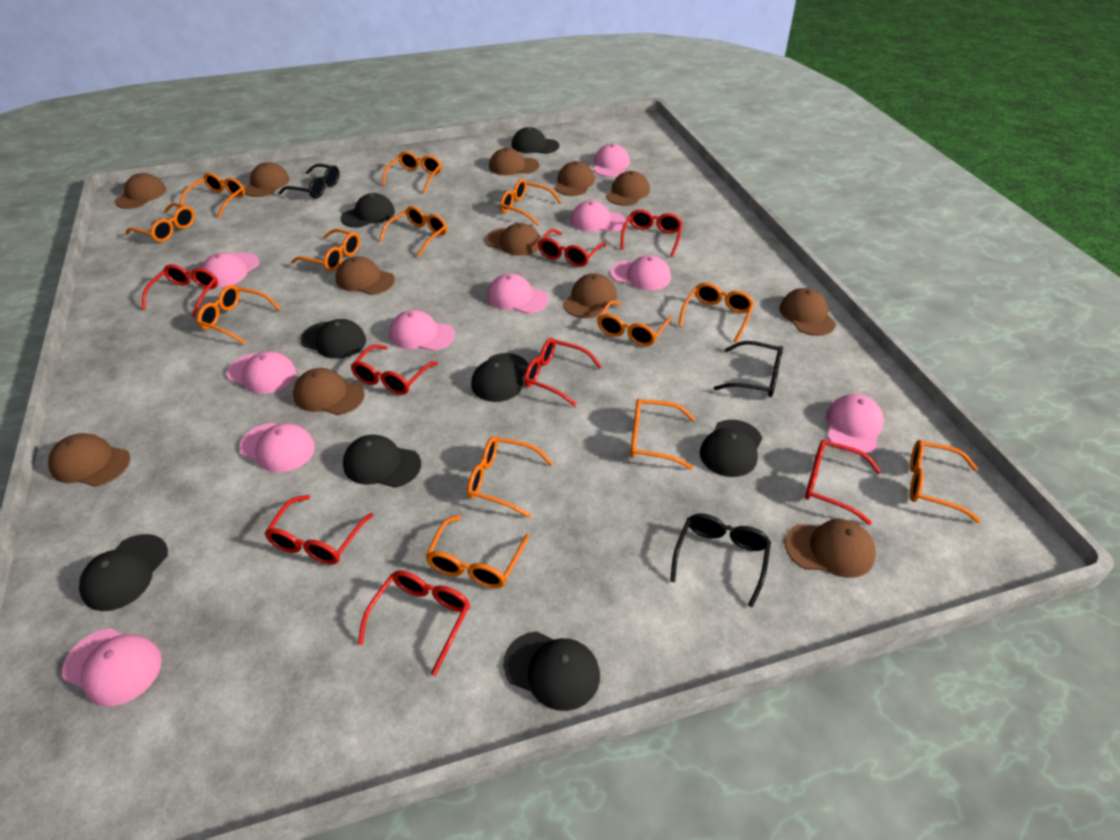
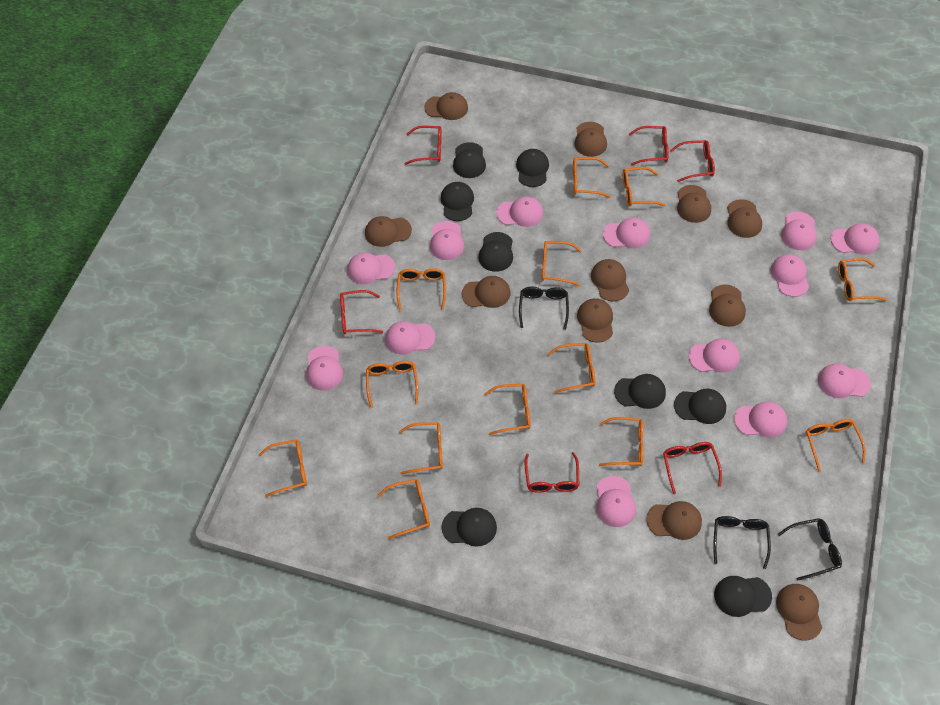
brown cap: 12 -> 11
pink cap: 10 -> 13
red glasses: 8 -> 6

